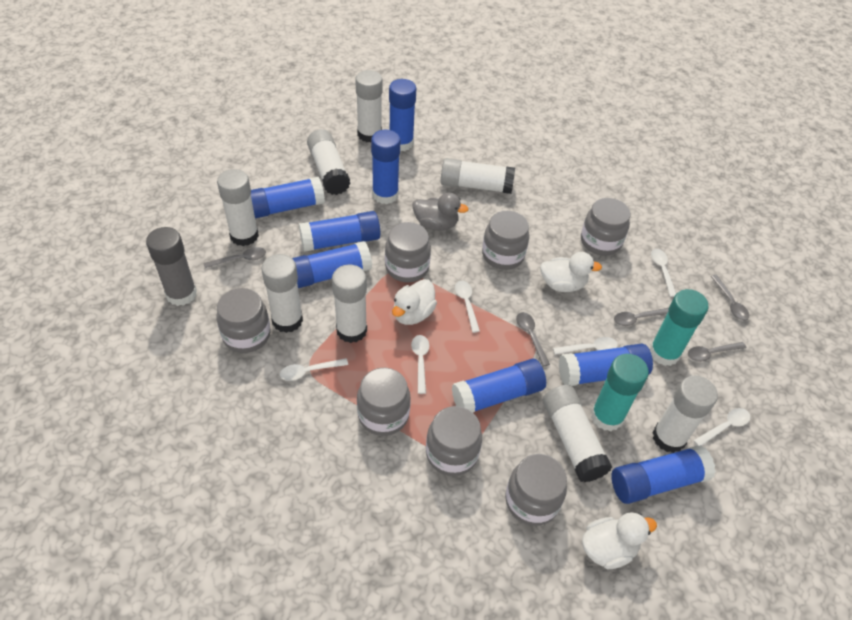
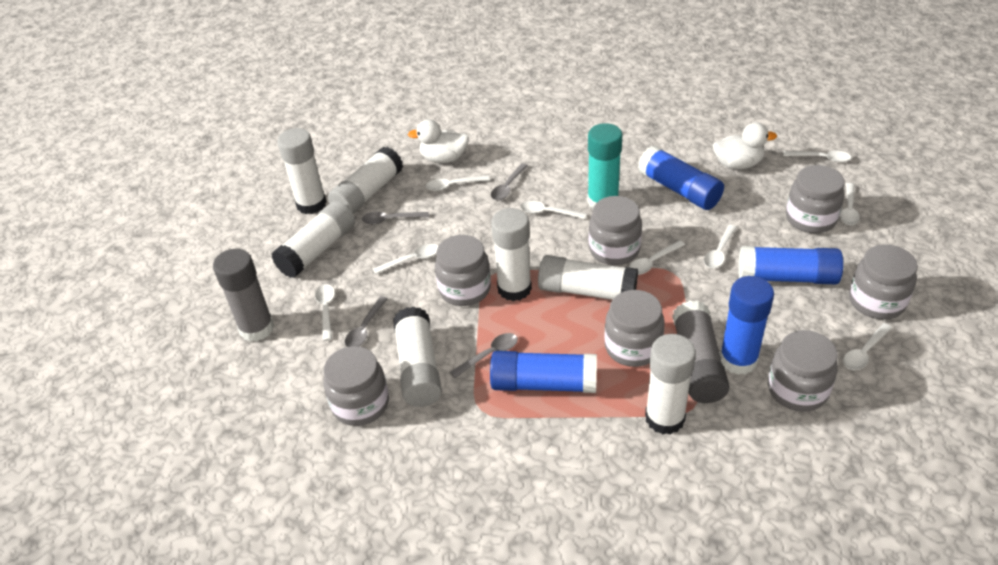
blue glue stick: 8 -> 4
grey duck: 1 -> 0
grey glue stick: 1 -> 2
grey spoon: 5 -> 4
turquoise glue stick: 2 -> 1
white duck: 3 -> 2
white glue stick: 8 -> 7
white spoon: 6 -> 9

